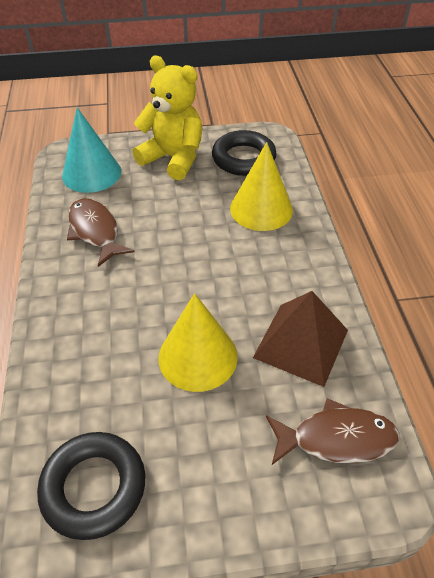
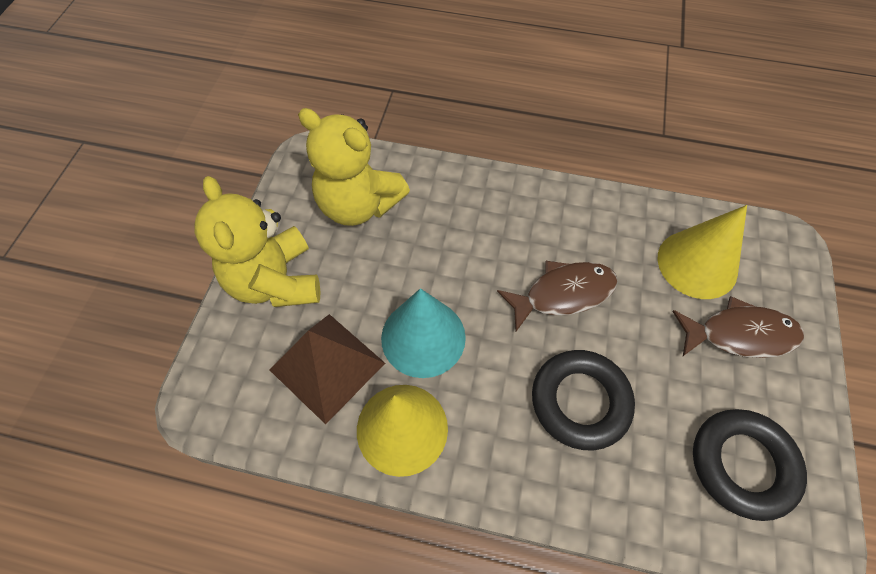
yellow teddy bear: 1 -> 2

